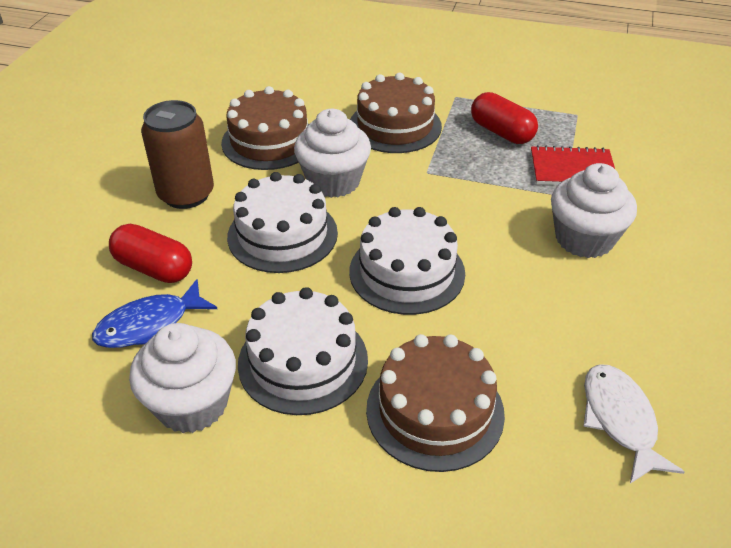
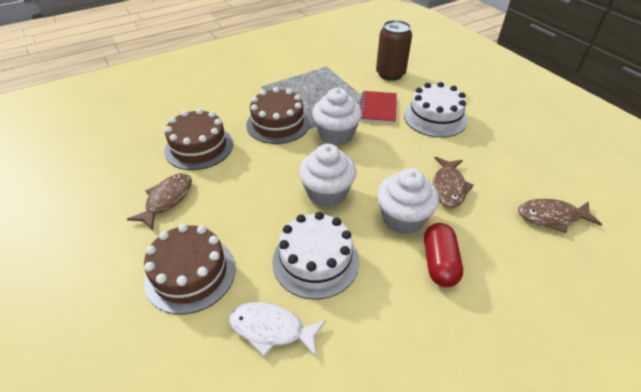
blue fish: 1 -> 0
brown fish: 0 -> 3
red capsule: 2 -> 1
white cake: 3 -> 2

